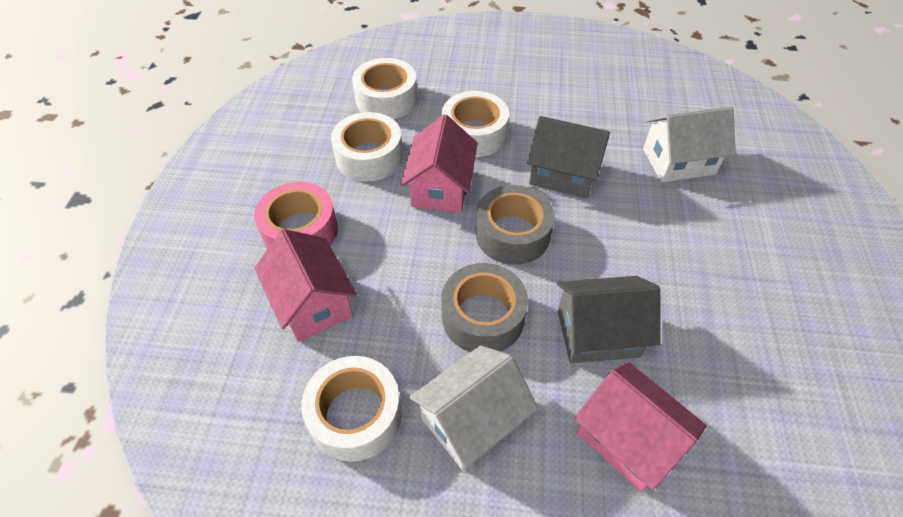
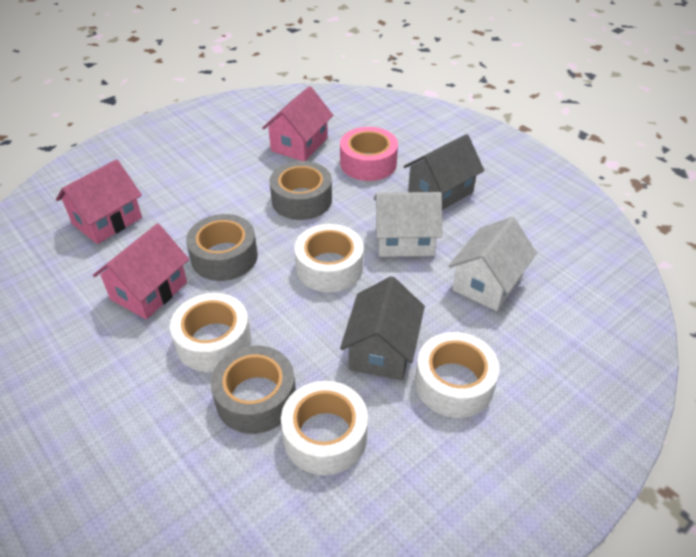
grey tape: 2 -> 3

